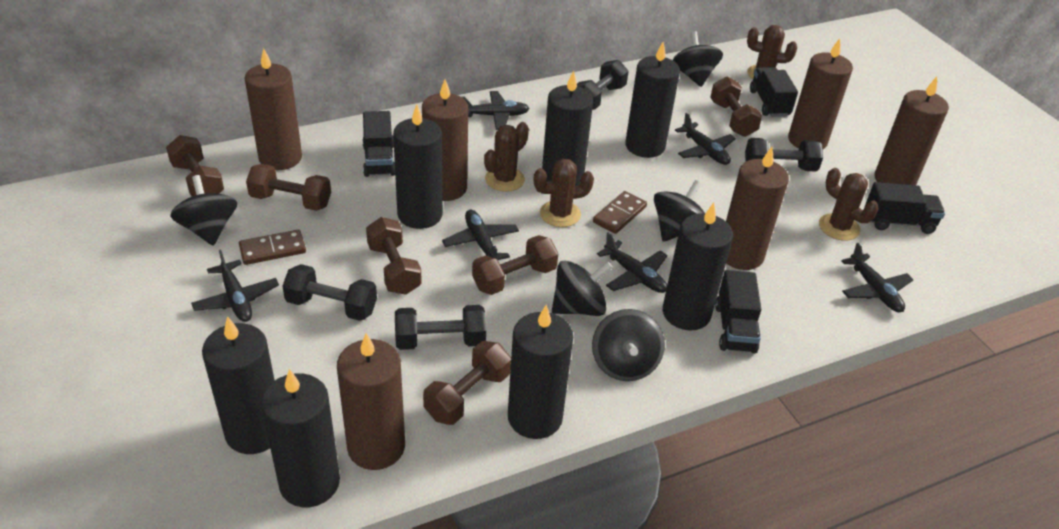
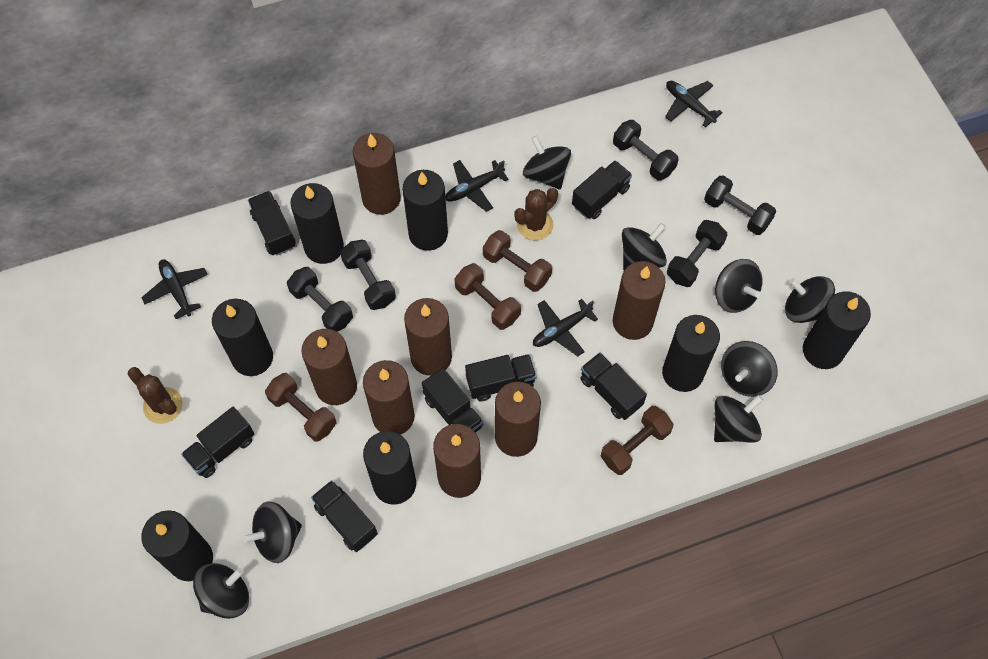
black dumbbell: 4 -> 5
black plane: 6 -> 4
black spinning top: 5 -> 8
black truck: 4 -> 7
brown cactus: 4 -> 2
brown candle: 6 -> 7
brown domino: 2 -> 0
brown dumbbell: 6 -> 4

